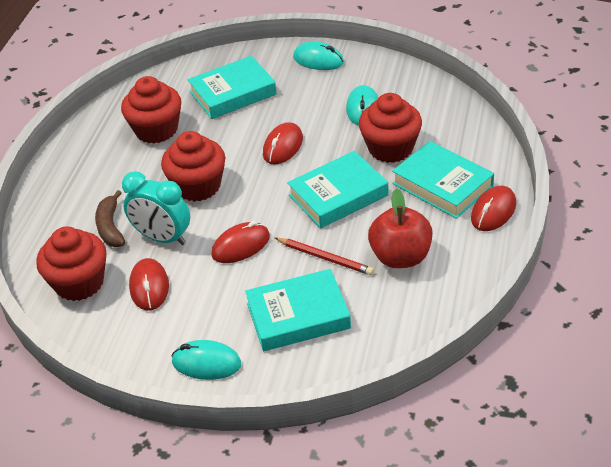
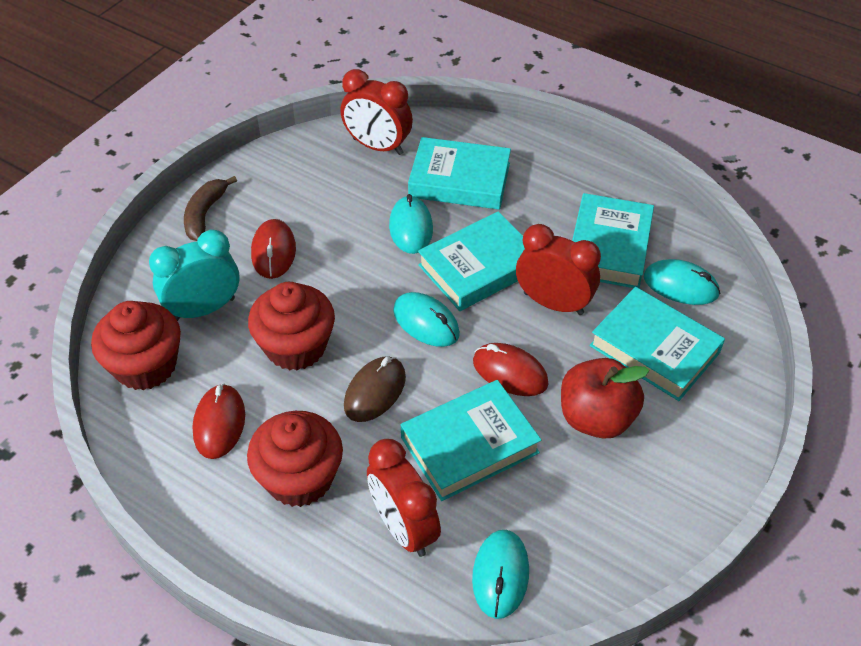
brown mouse: 0 -> 1
red clock: 0 -> 3
red cupcake: 4 -> 3
red mouse: 4 -> 3
red pencil: 1 -> 0
turquoise book: 4 -> 5
turquoise mouse: 3 -> 4

